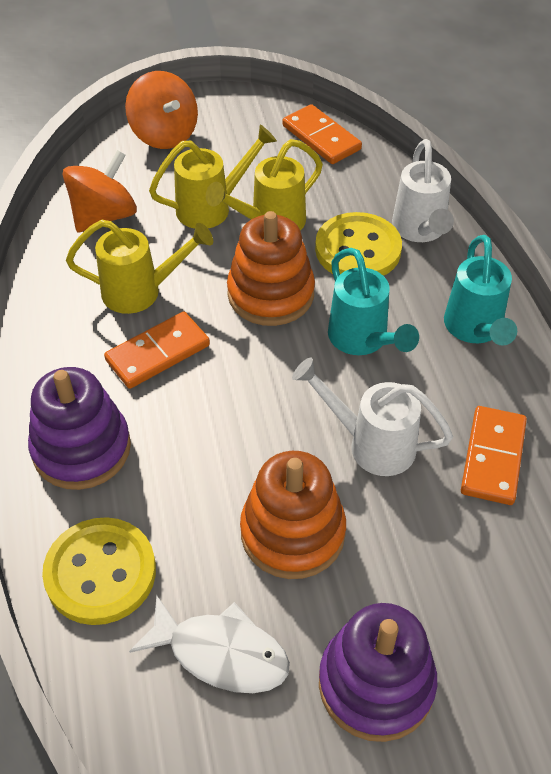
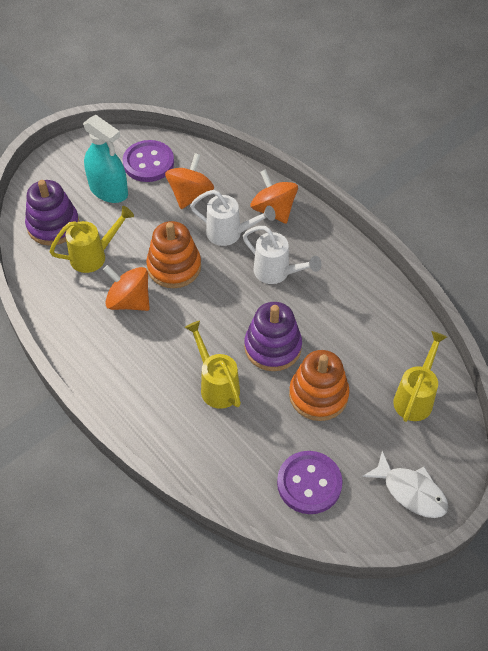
orange domino: 3 -> 0
orange spinning top: 2 -> 3
purple button: 0 -> 2
turquoise spray bottle: 0 -> 1
turquoise watering can: 2 -> 0
yellow button: 2 -> 0

